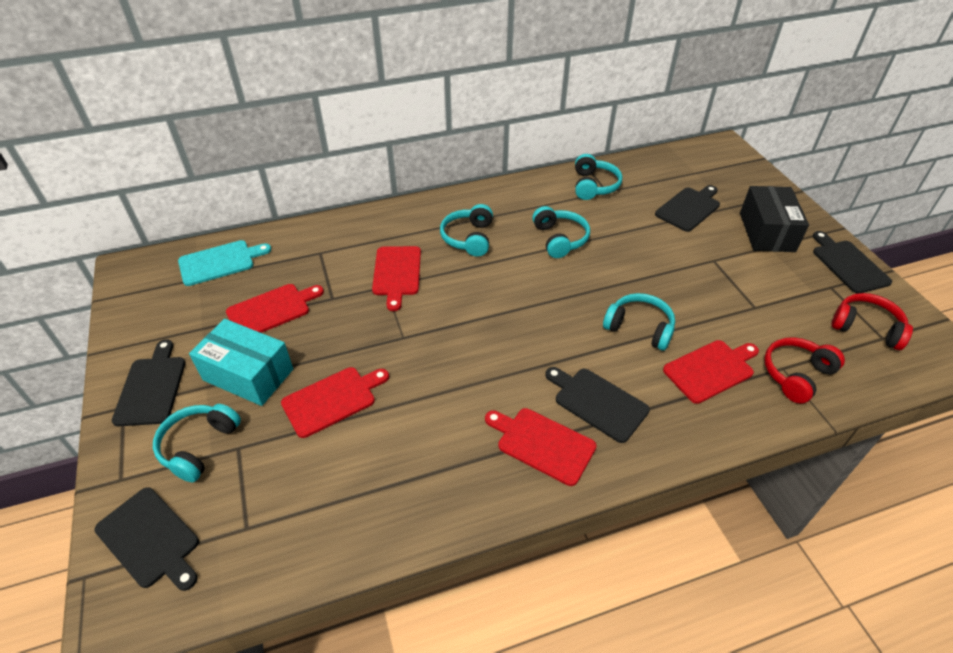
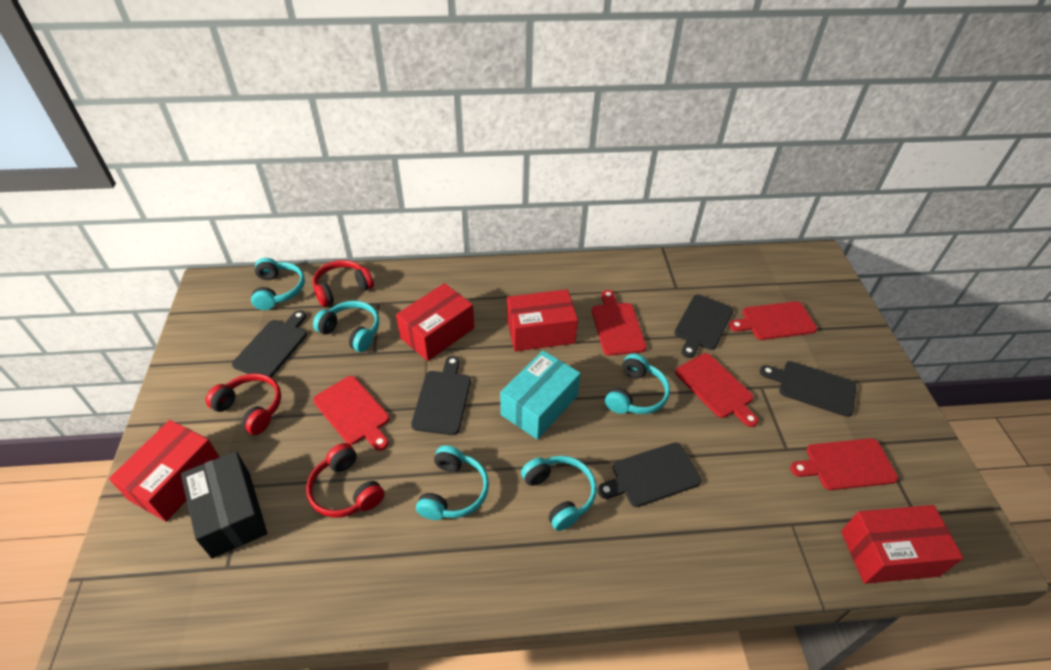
red box: 0 -> 4
red headphones: 2 -> 3
turquoise cutting board: 1 -> 0

